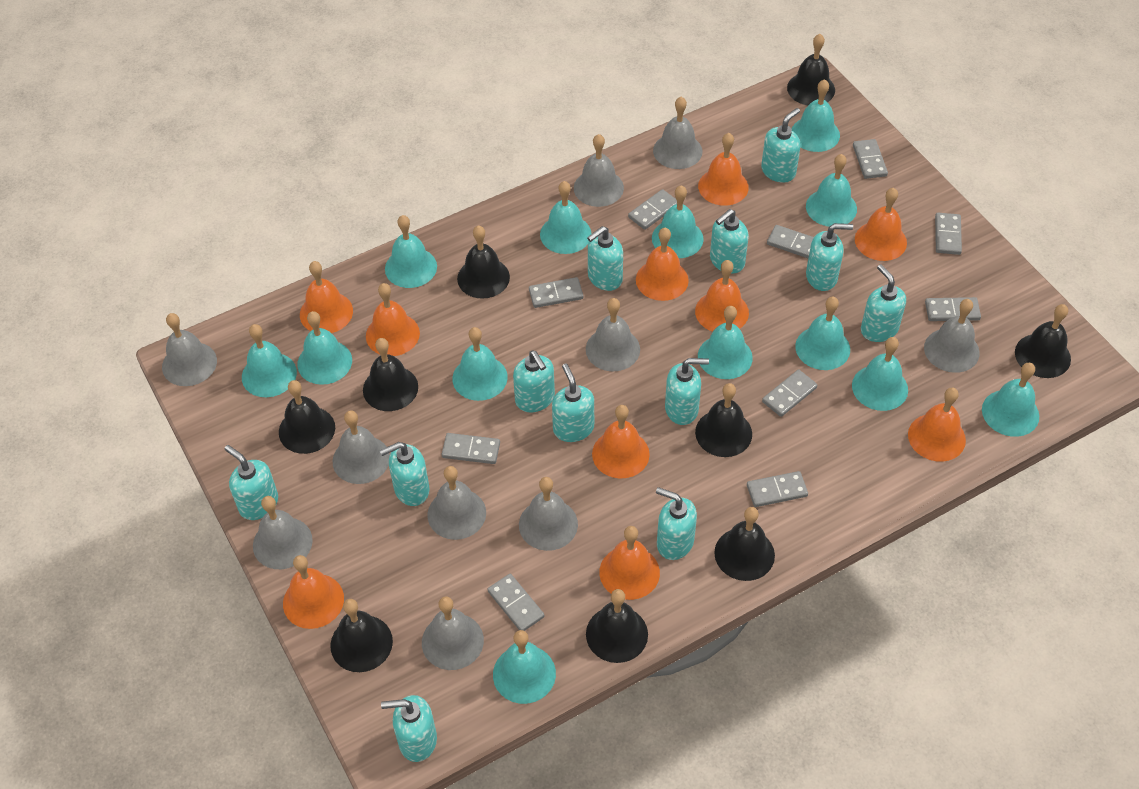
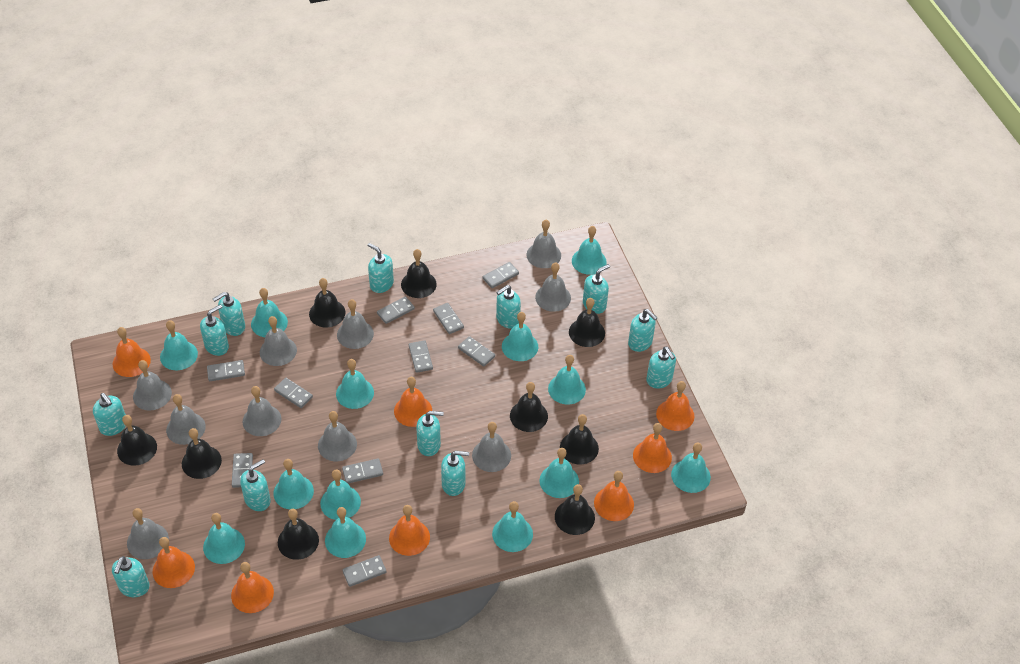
orange bell: 10 -> 8

